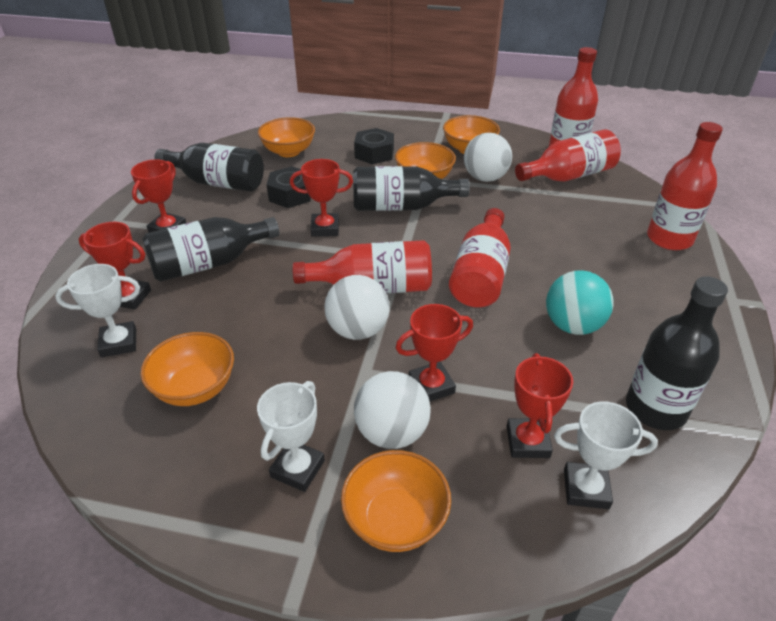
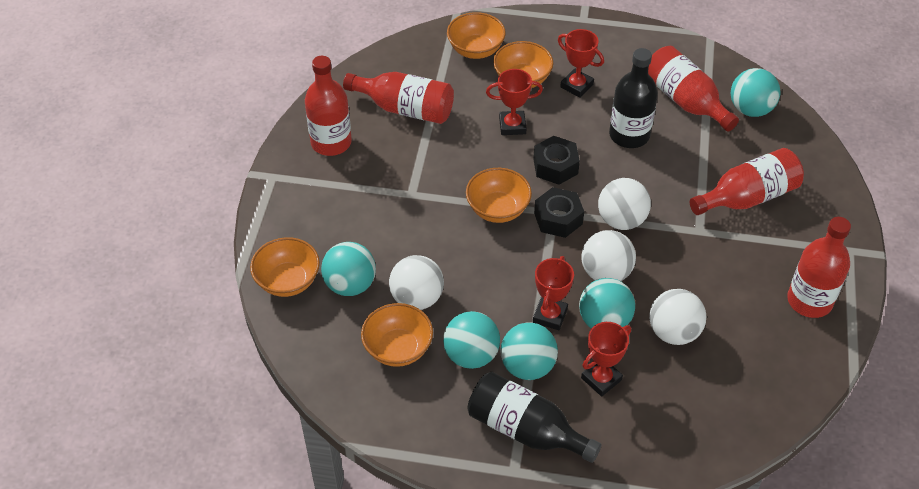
black bottle: 4 -> 2
red trophy: 5 -> 4
turquoise ball: 1 -> 5
white ball: 3 -> 4
white trophy: 3 -> 0

